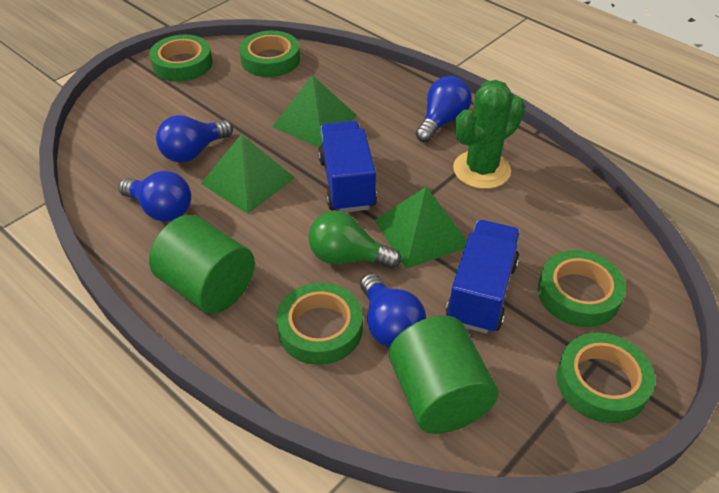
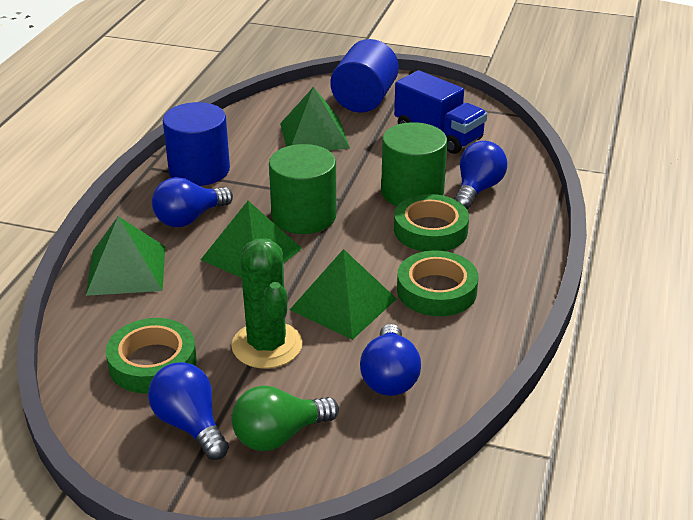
blue cylinder: 0 -> 2
blue truck: 2 -> 1
green pyramid: 3 -> 4
green tape: 5 -> 3

